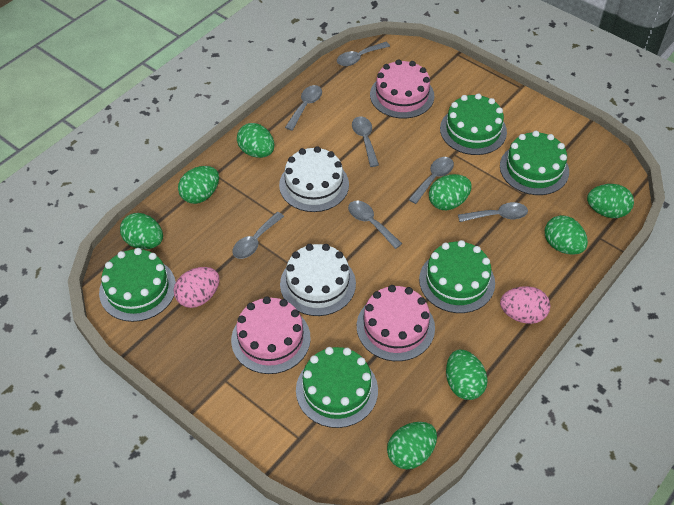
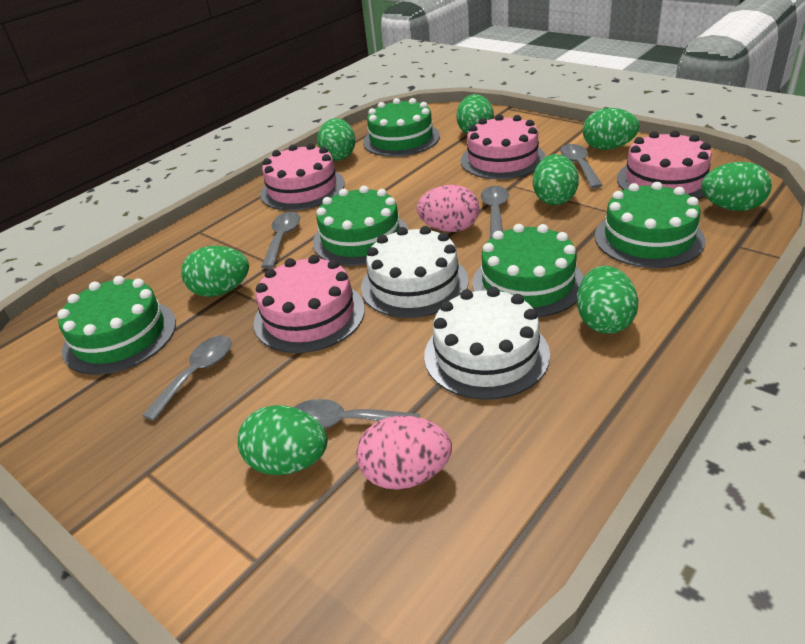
grey spoon: 7 -> 5
pink cake: 3 -> 4

